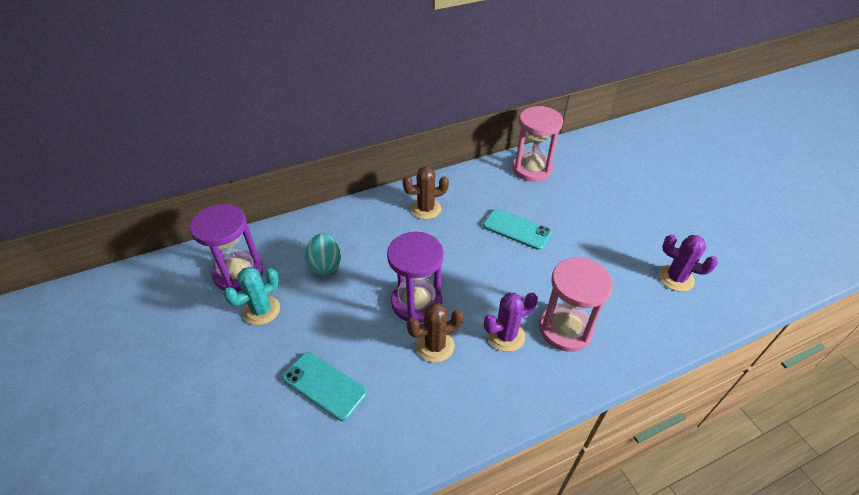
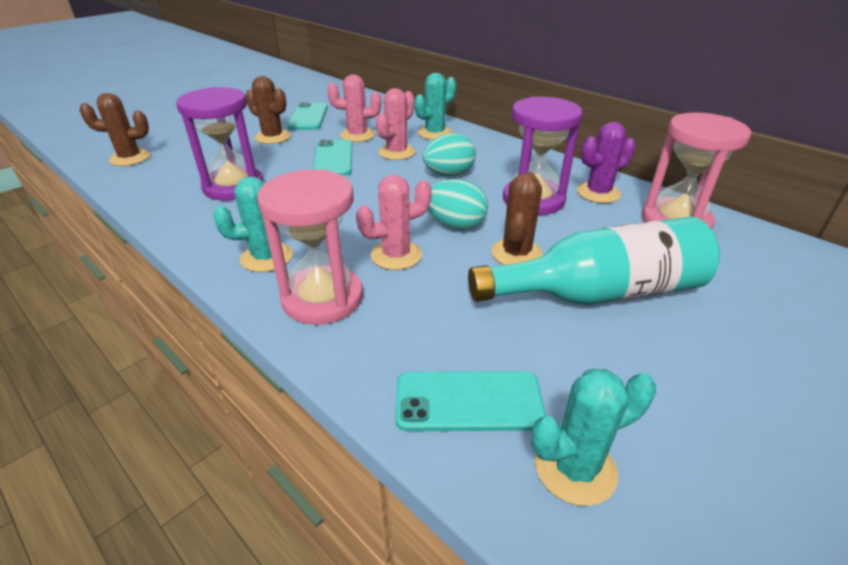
brown cactus: 2 -> 3
pink cactus: 0 -> 3
purple cactus: 2 -> 1
turquoise bottle: 0 -> 1
turquoise cactus: 1 -> 3
turquoise egg: 1 -> 2
turquoise phone: 2 -> 3

